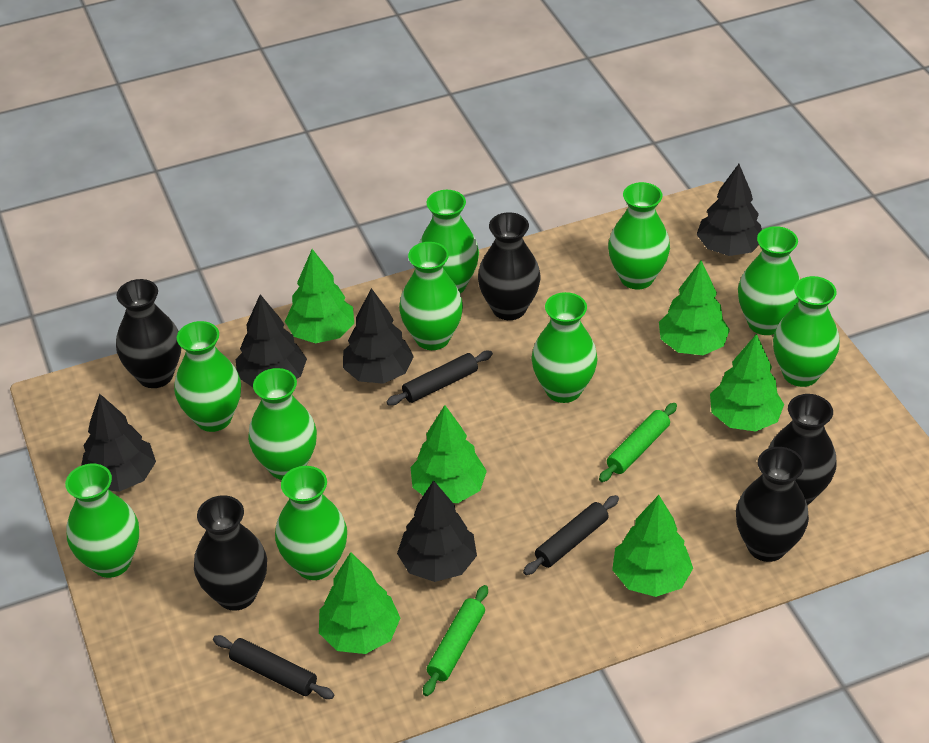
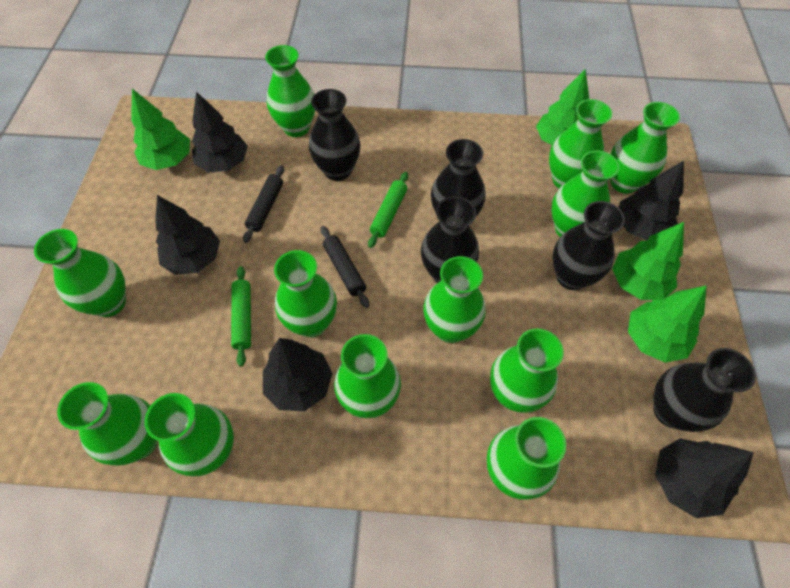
black rolling pin: 3 -> 2
green tree: 6 -> 4
green vase: 10 -> 12

